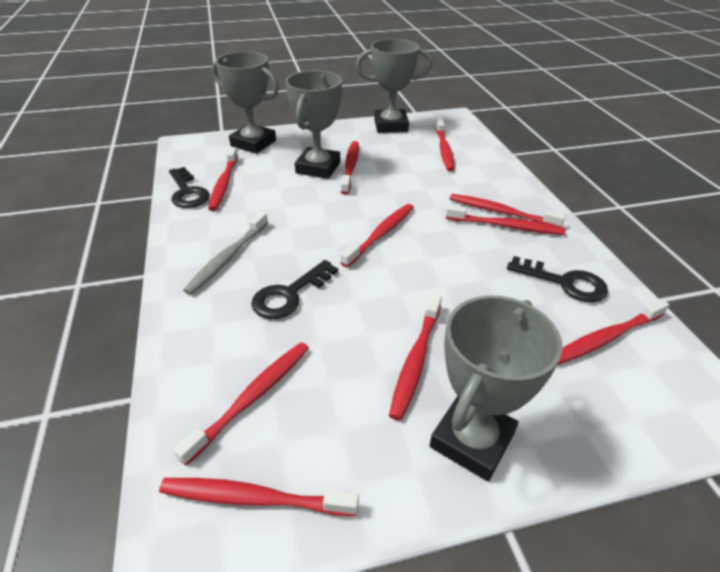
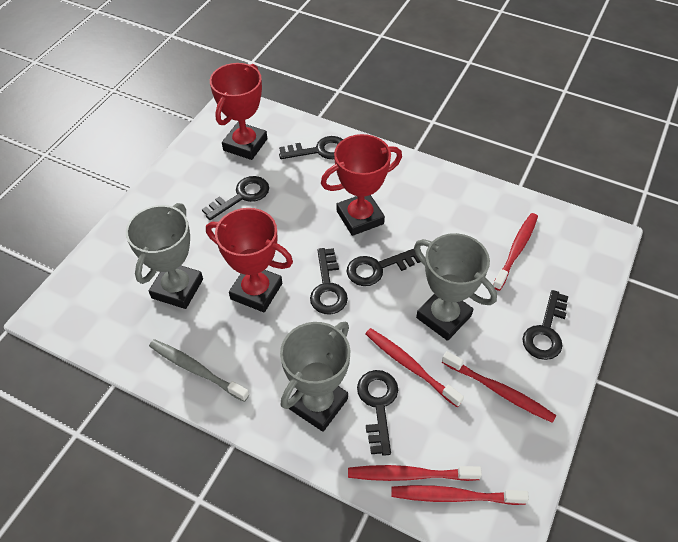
black key: 3 -> 6
grey trophy: 4 -> 3
red toothbrush: 10 -> 5
red trophy: 0 -> 3

